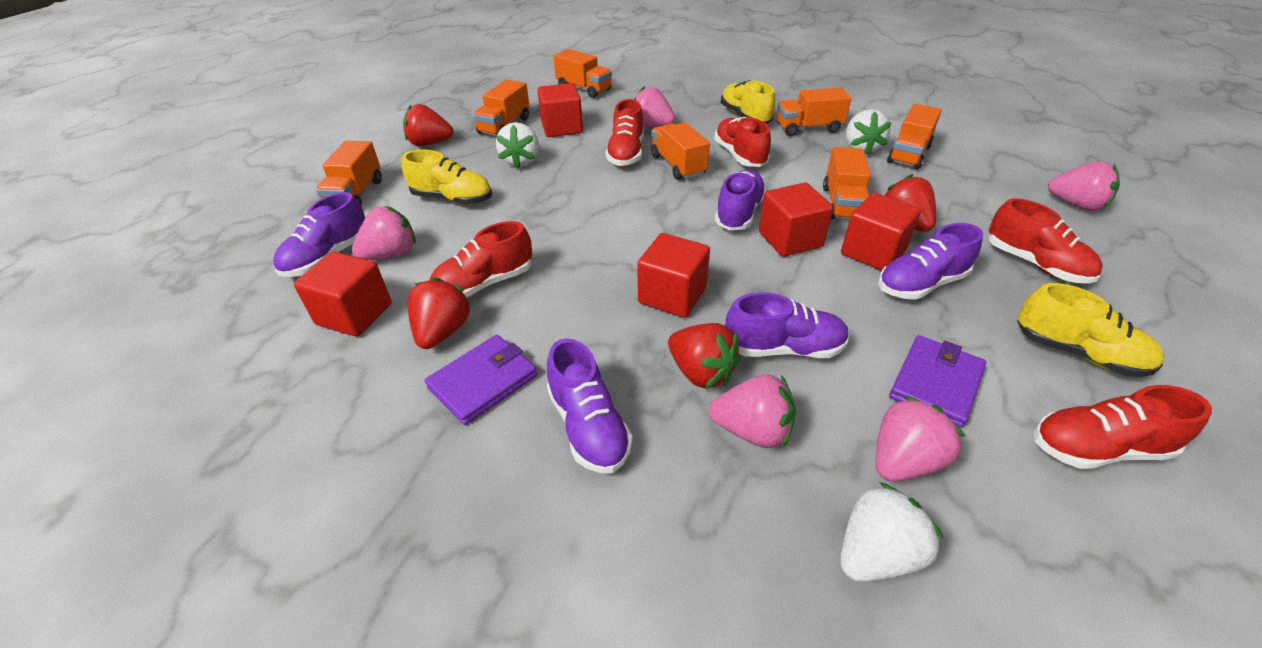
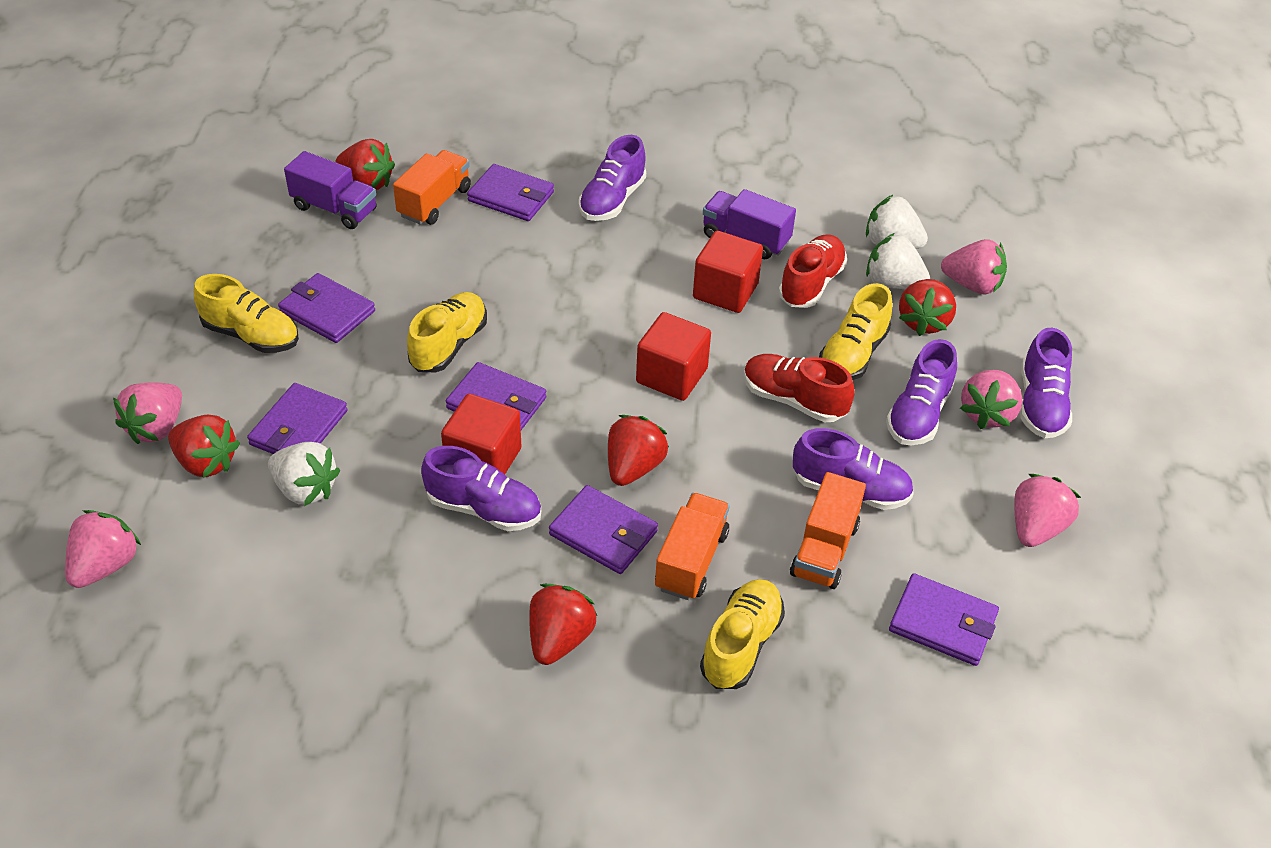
orange truck: 7 -> 3
purple truck: 0 -> 2
purple wallet: 2 -> 6
red cube: 5 -> 3
red shoe: 5 -> 2
red strawberry: 4 -> 5
yellow shoe: 3 -> 4

